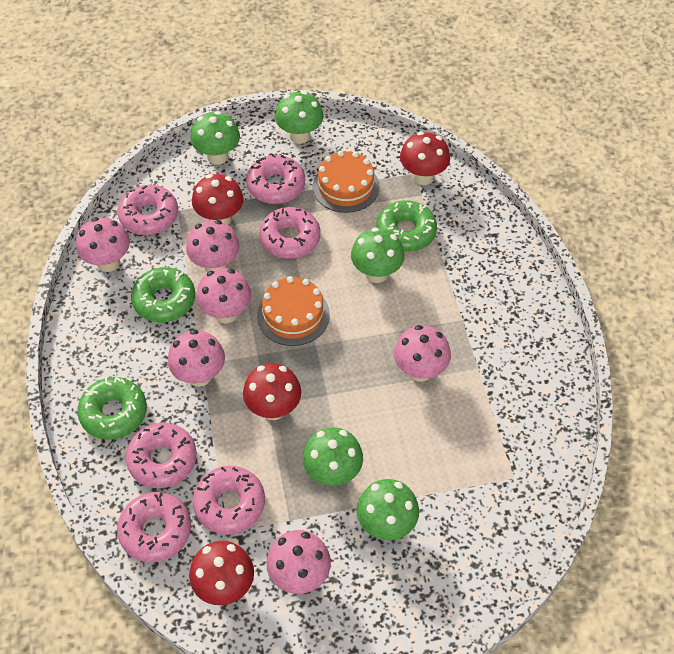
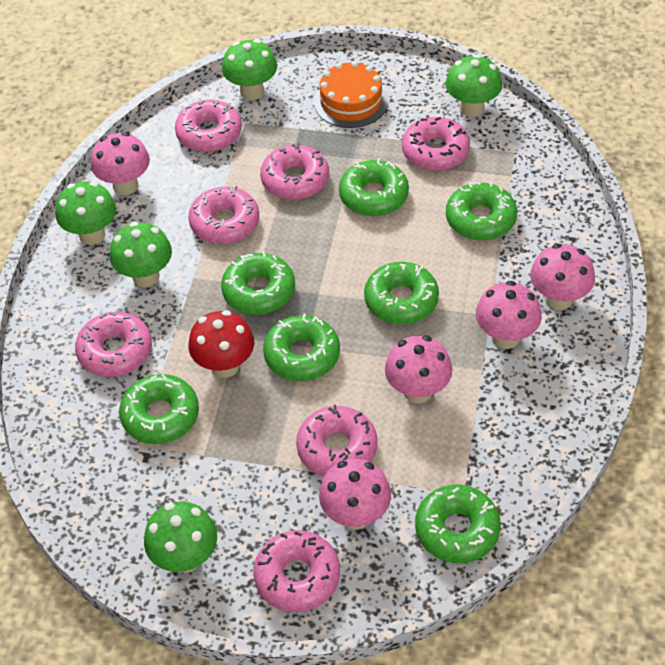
green donut: 3 -> 7
orange cake: 2 -> 1
pink donut: 6 -> 7
pink mushroom: 6 -> 5
red mushroom: 4 -> 1

